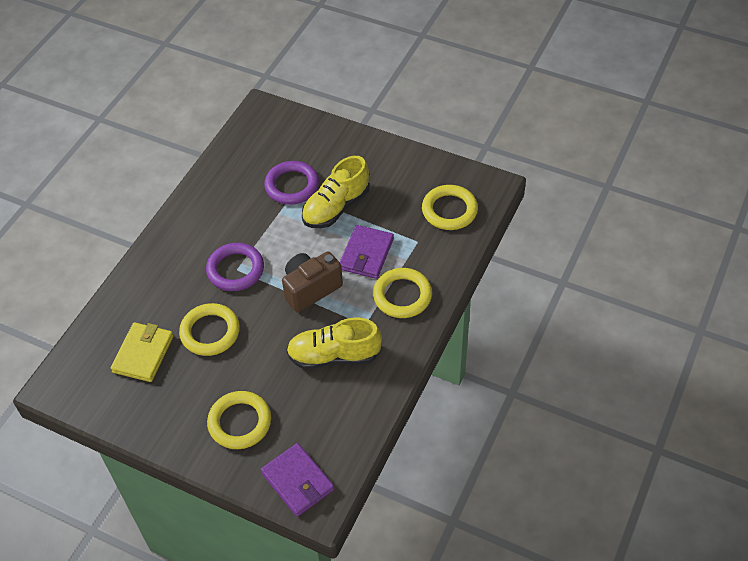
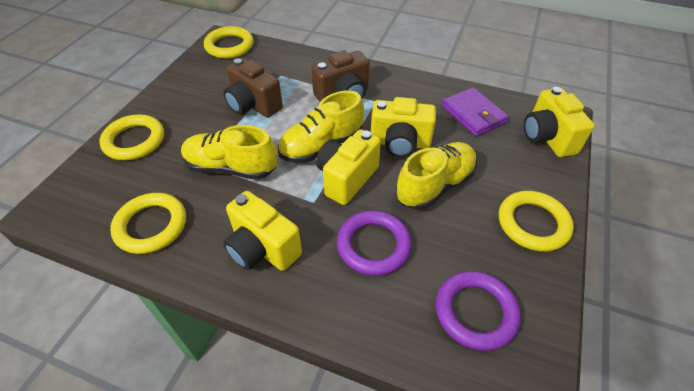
brown camera: 1 -> 2
purple wallet: 2 -> 1
yellow camera: 0 -> 4
yellow shoe: 2 -> 3
yellow wallet: 1 -> 0

